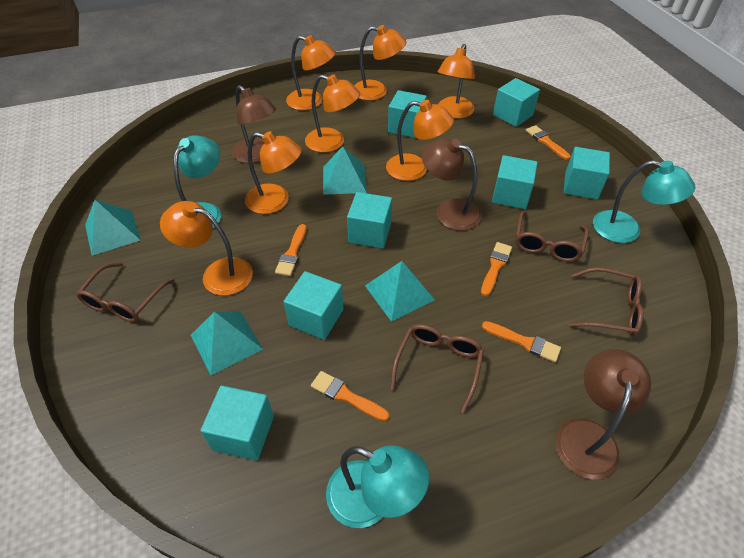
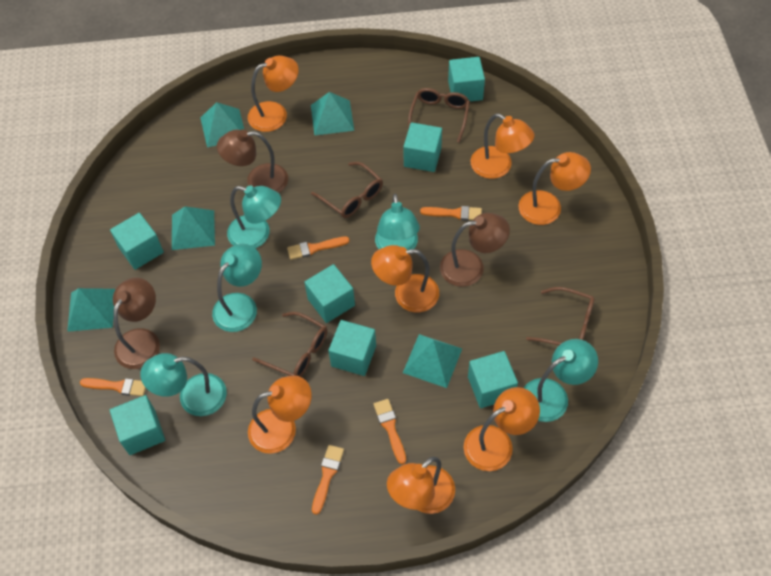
turquoise lamp: 3 -> 5
turquoise pyramid: 4 -> 5

